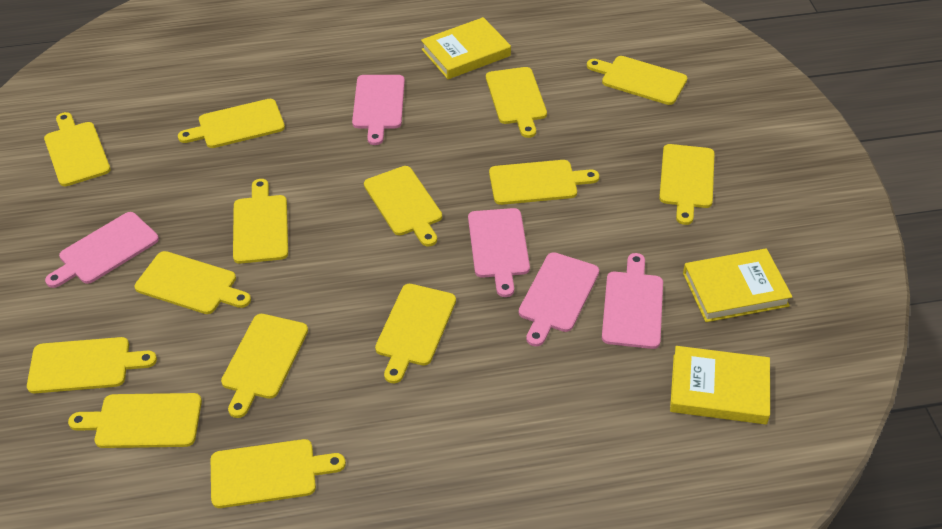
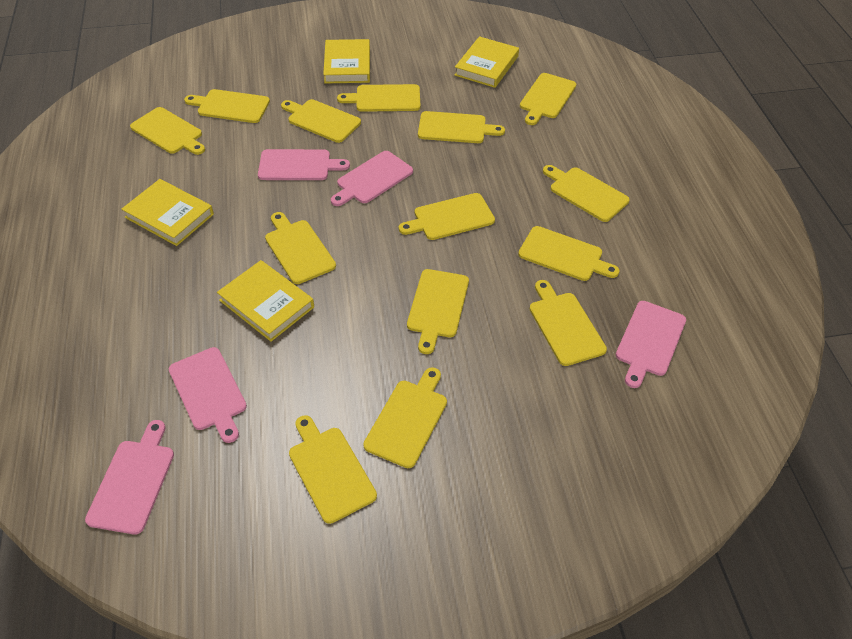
yellow book: 3 -> 4

